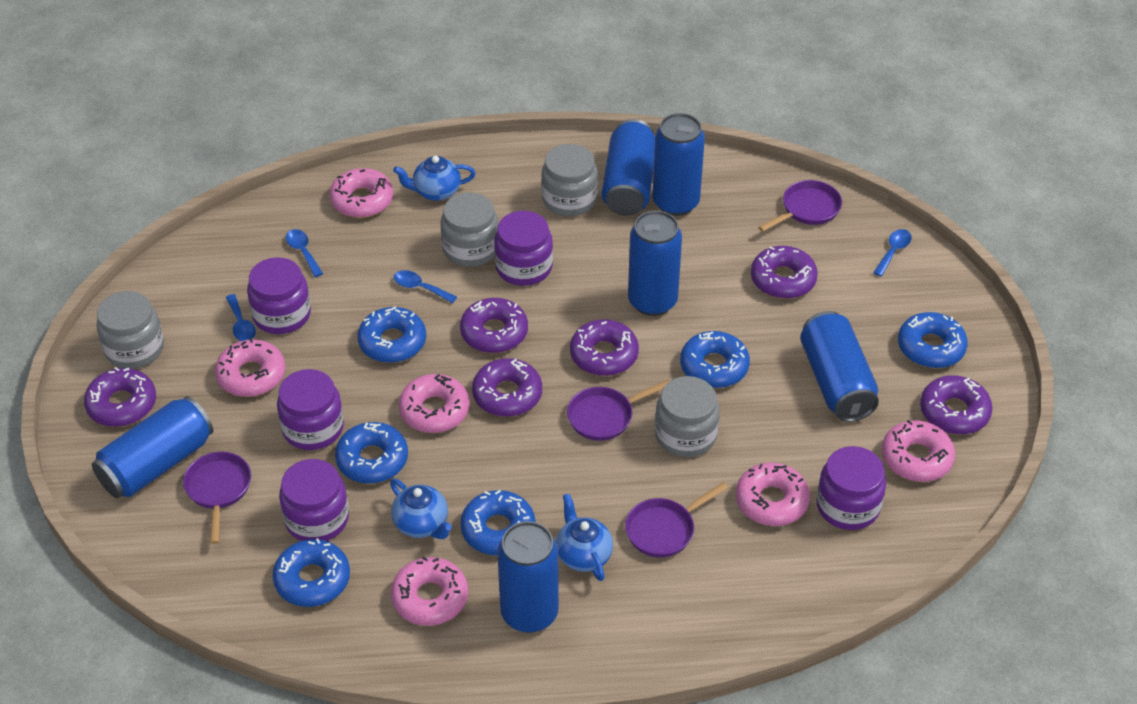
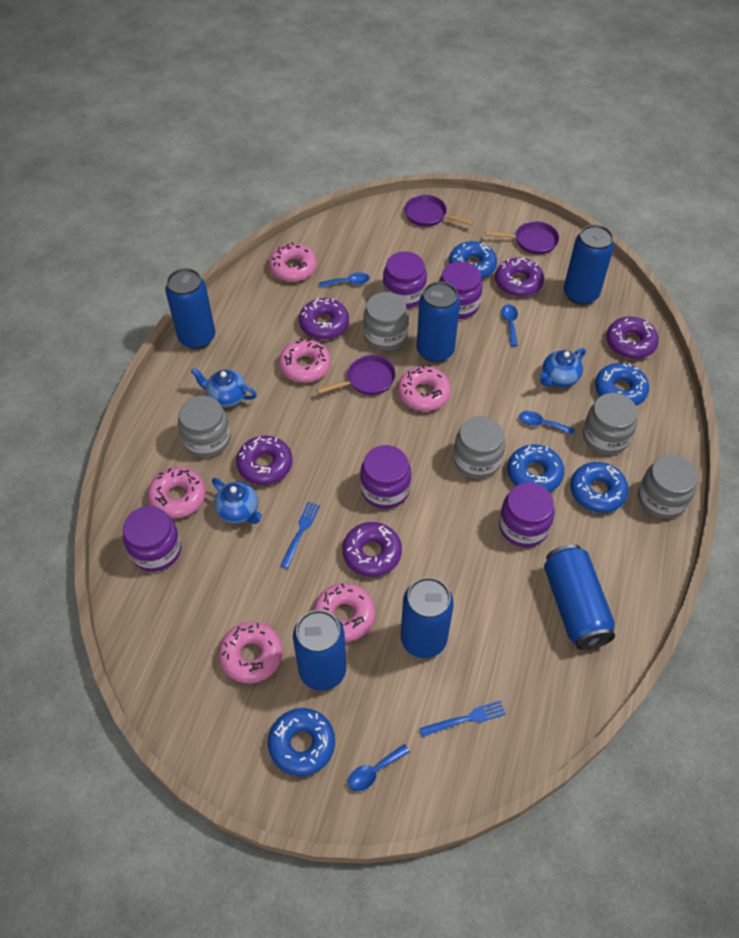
blue donut: 6 -> 5
blue fork: 0 -> 2
grey jar: 4 -> 5
purple donut: 6 -> 5
purple pan: 4 -> 3

